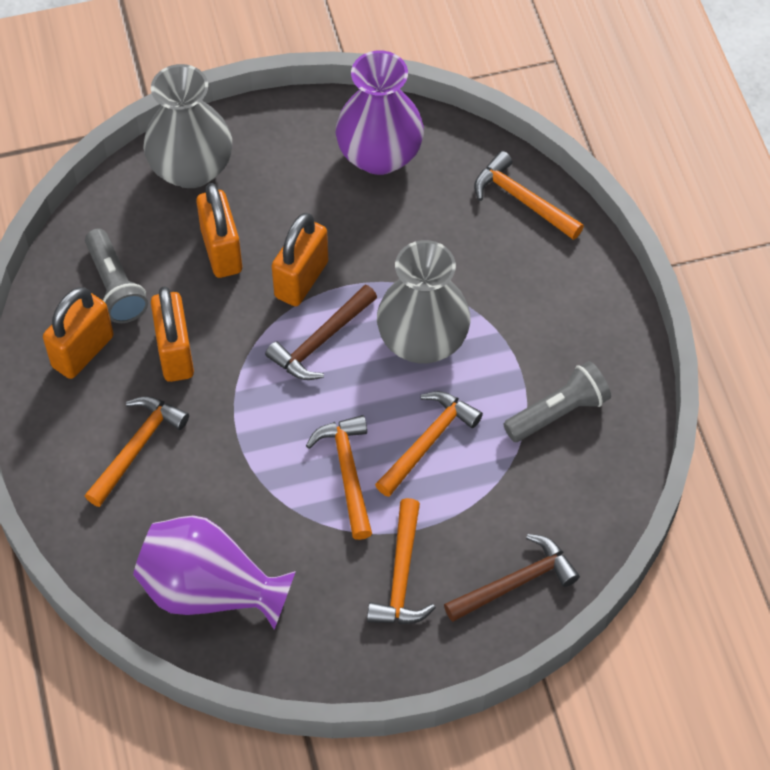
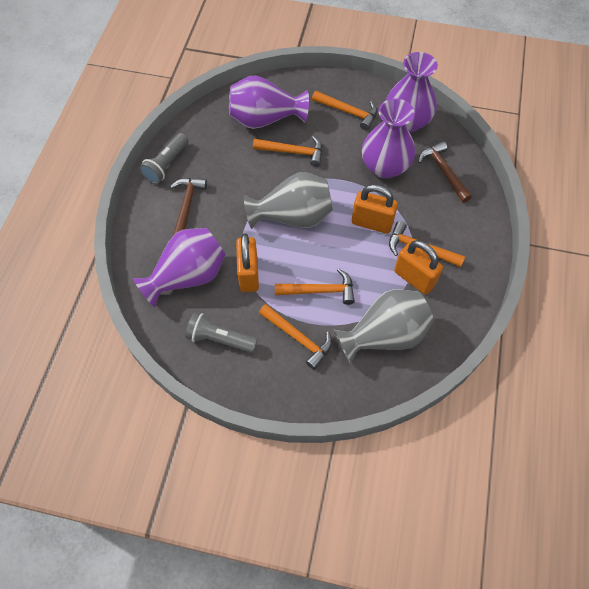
orange padlock: 4 -> 3
purple vase: 2 -> 4

